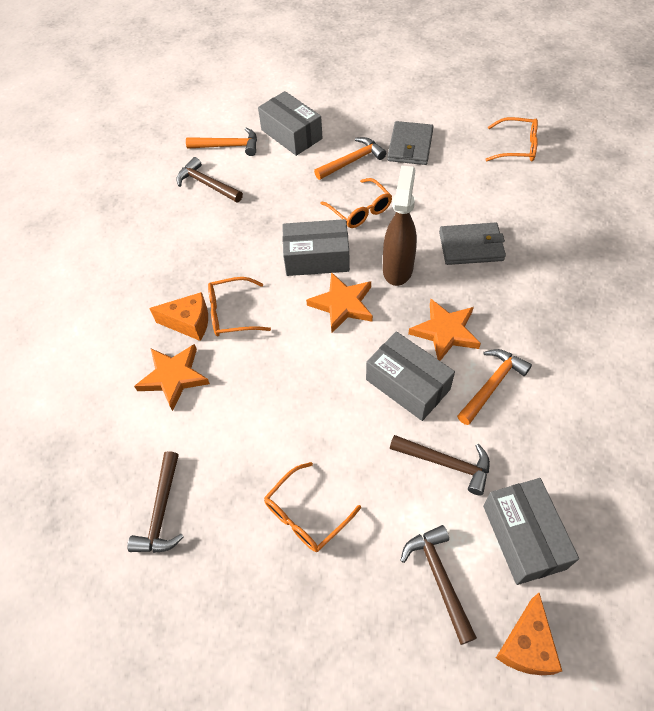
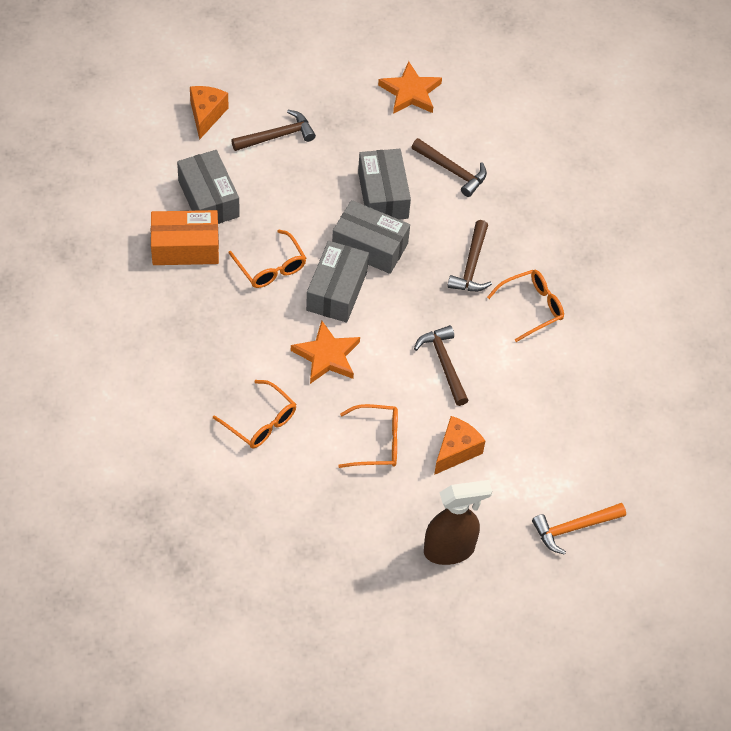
grey wallet: 2 -> 0
orange box: 0 -> 1
orange hammer: 3 -> 1
orange star: 3 -> 2

